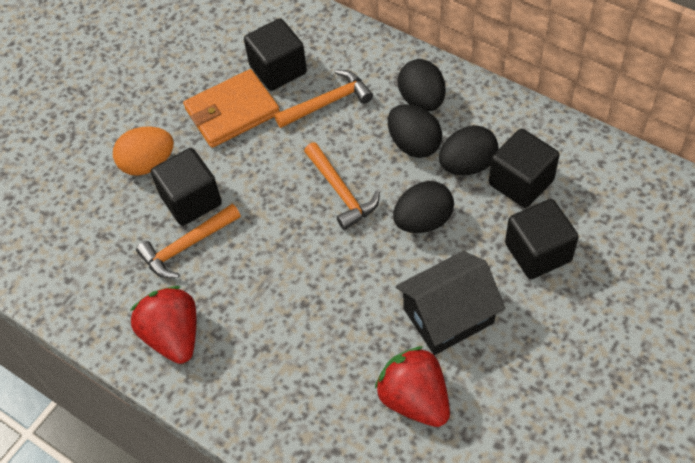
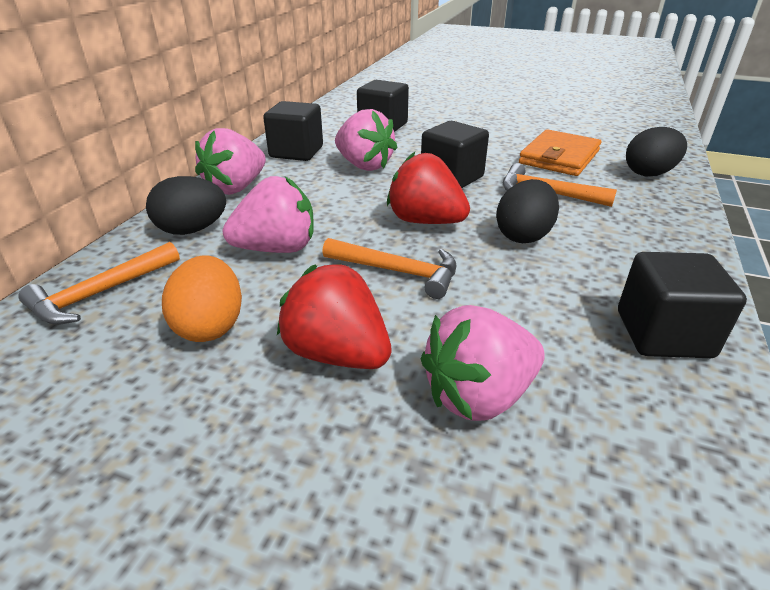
black egg: 4 -> 3
black house: 1 -> 0
pink strawberry: 0 -> 4

